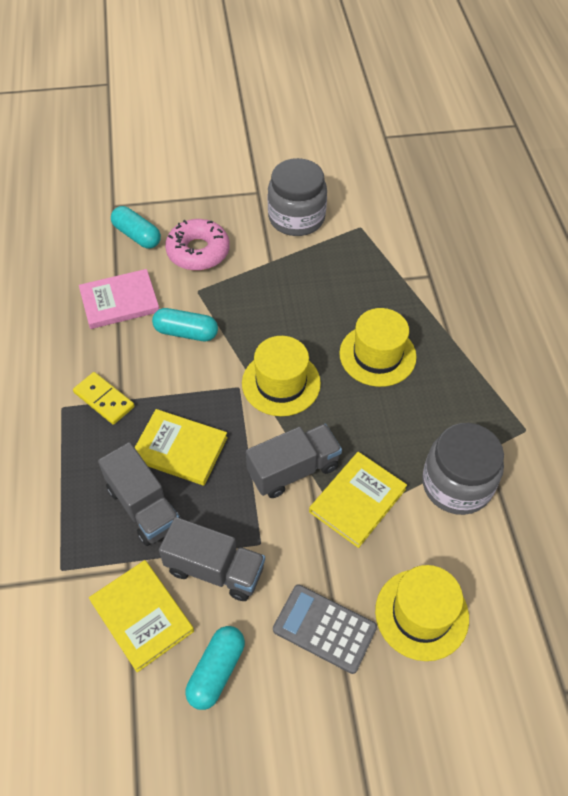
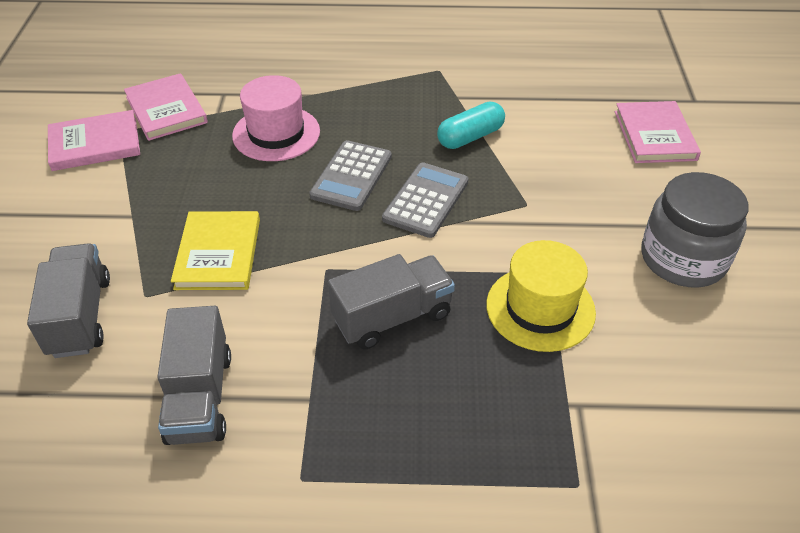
grey calculator: 1 -> 2
grey jar: 2 -> 1
pink book: 1 -> 3
pink donut: 1 -> 0
pink hat: 0 -> 1
turquoise capsule: 3 -> 1
yellow book: 3 -> 1
yellow domino: 1 -> 0
yellow hat: 3 -> 1

